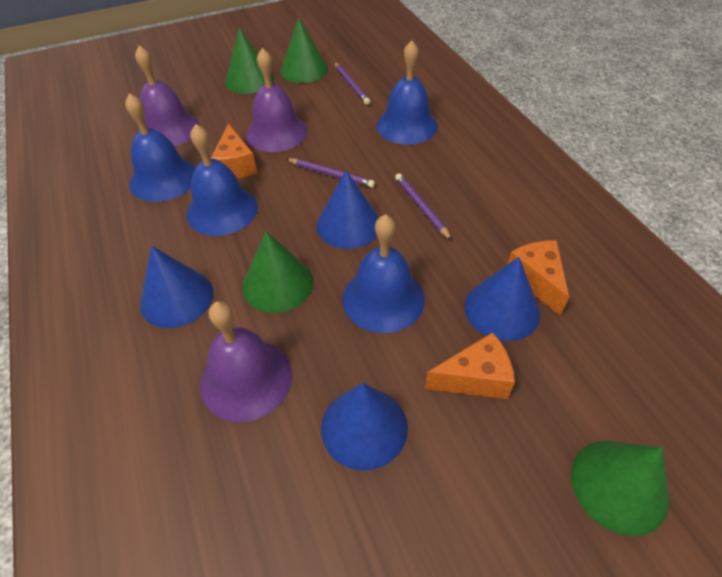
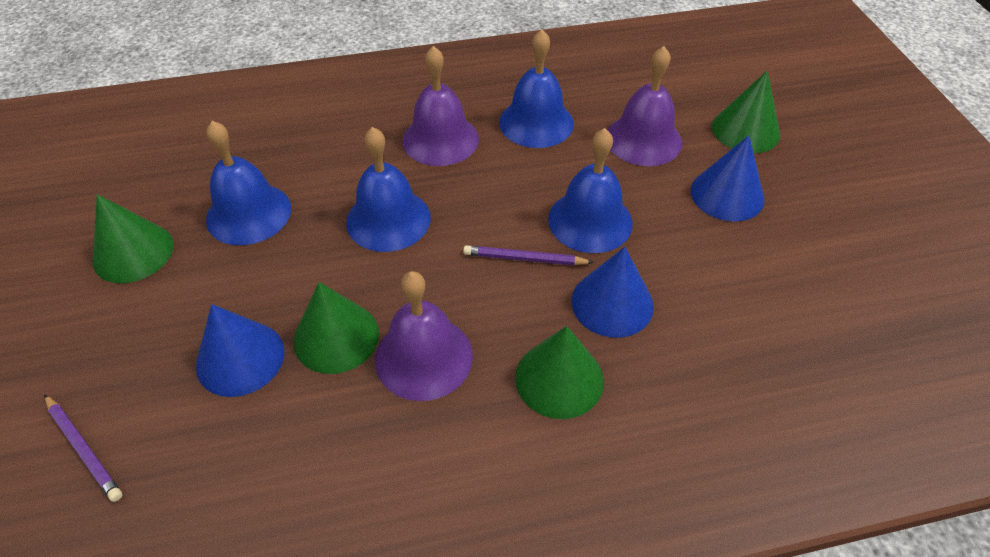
blue cone: 4 -> 3
orange cheese: 3 -> 0
purple pencil: 3 -> 2

